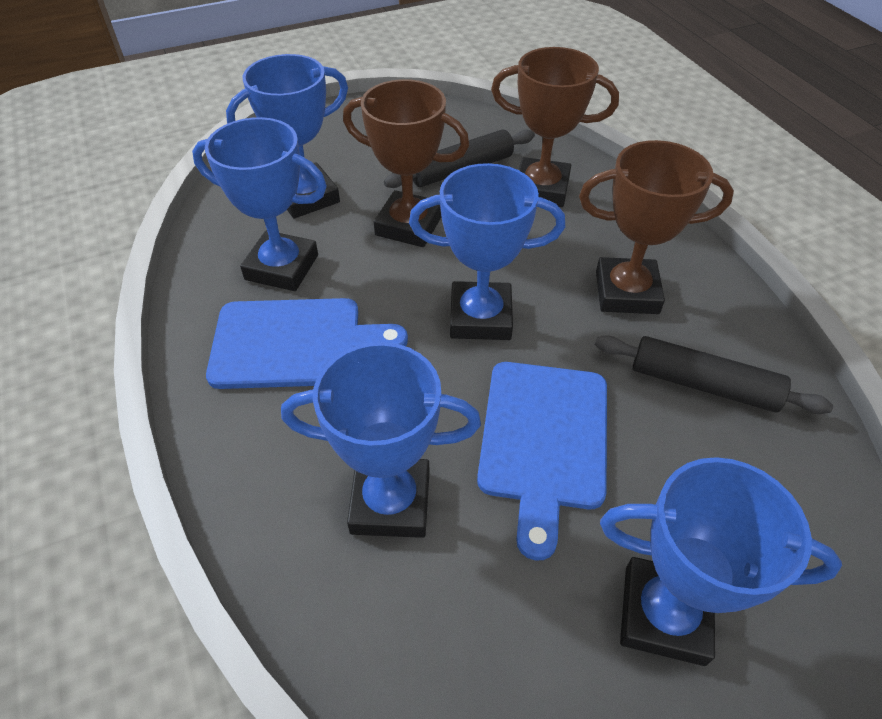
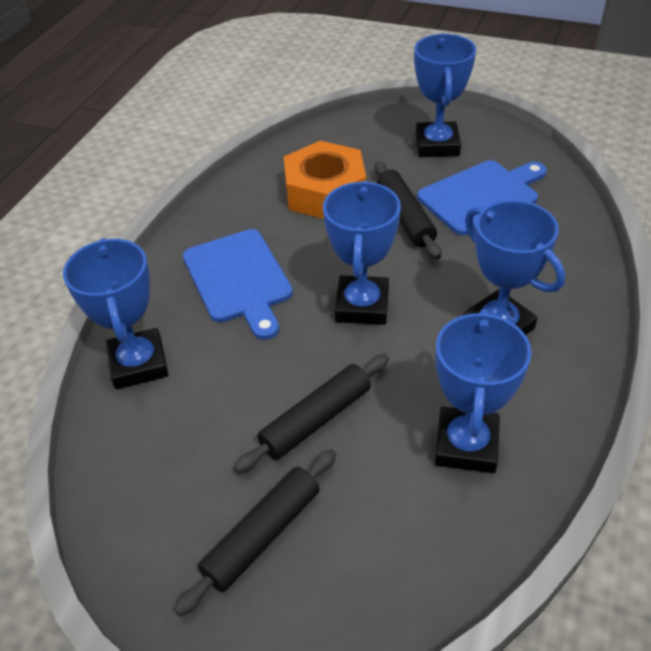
black rolling pin: 2 -> 3
brown trophy: 3 -> 0
orange nut: 0 -> 1

